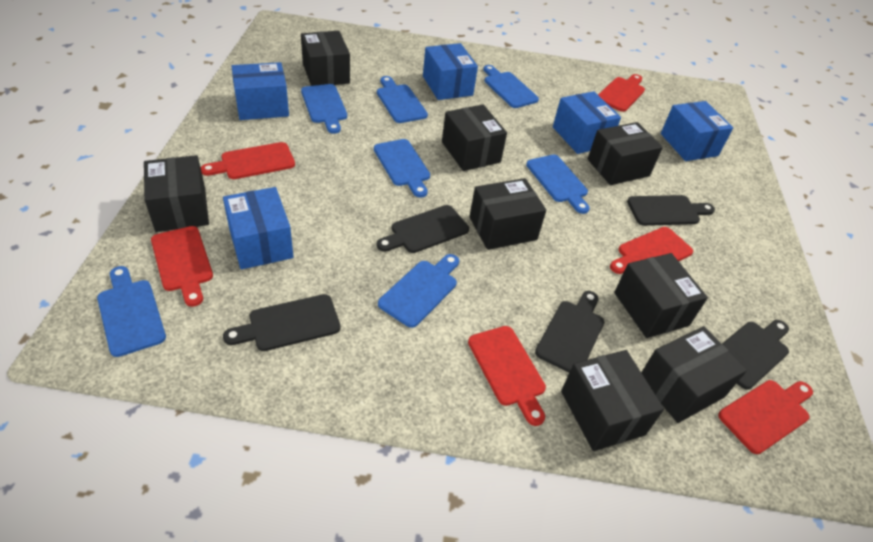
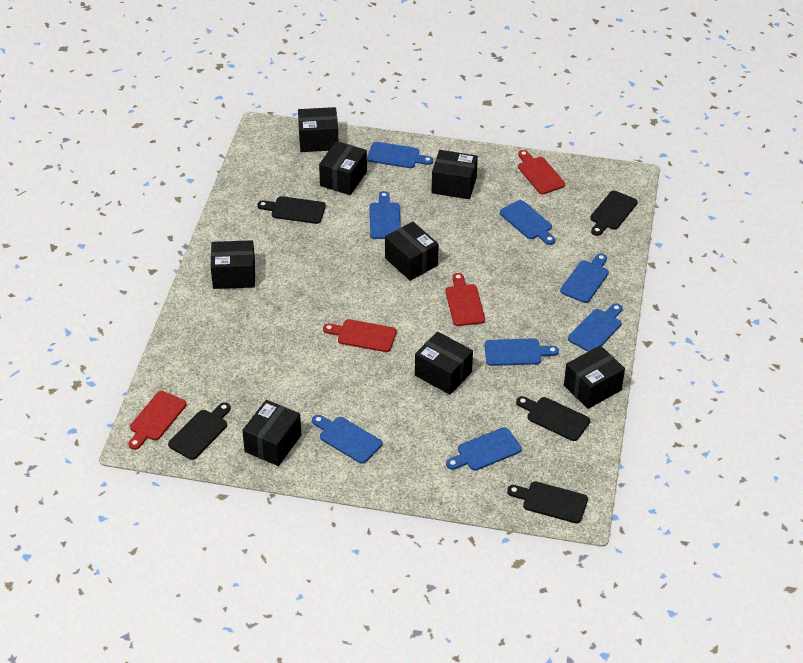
blue box: 5 -> 0
blue cutting board: 7 -> 8
red cutting board: 6 -> 4

